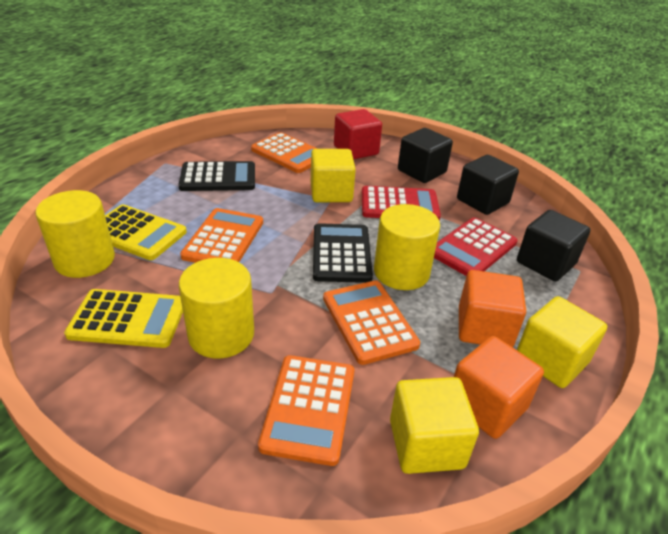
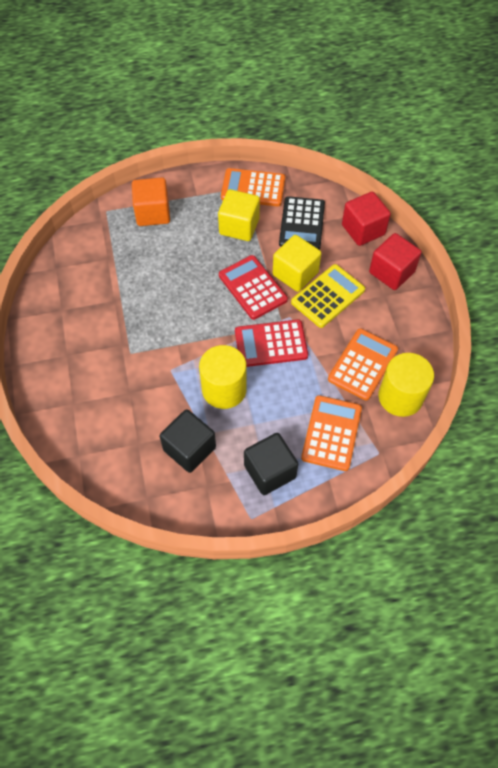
black calculator: 2 -> 1
black cube: 3 -> 2
orange calculator: 4 -> 3
orange cube: 2 -> 1
red cube: 1 -> 2
yellow calculator: 2 -> 1
yellow cube: 3 -> 2
yellow cylinder: 3 -> 2

